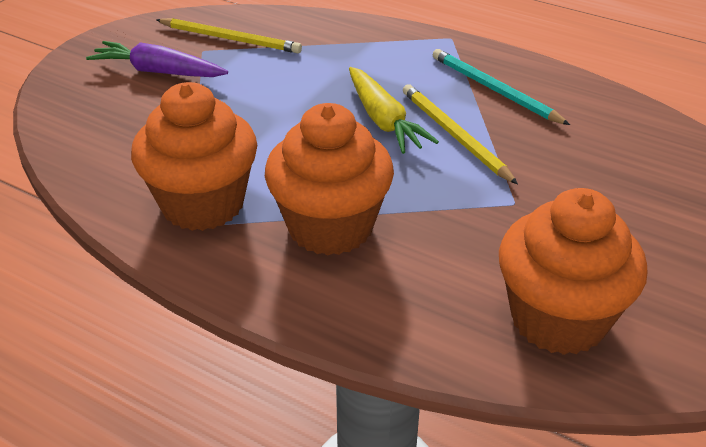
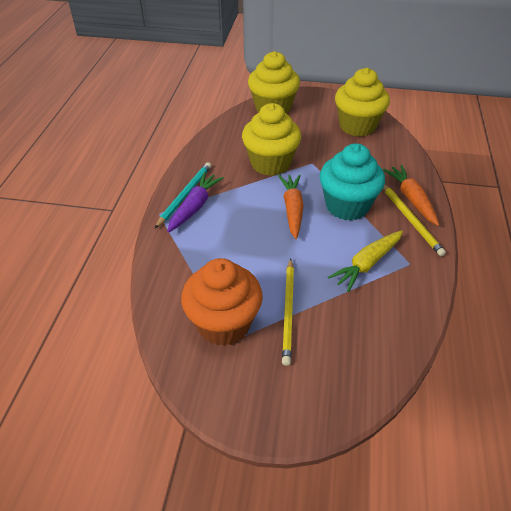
orange carrot: 0 -> 2
orange cupcake: 3 -> 1
turquoise cupcake: 0 -> 1
yellow cupcake: 0 -> 3

